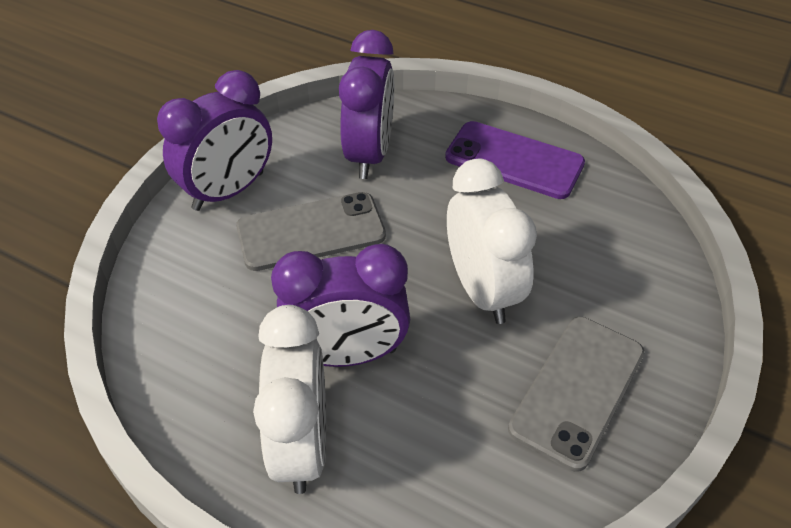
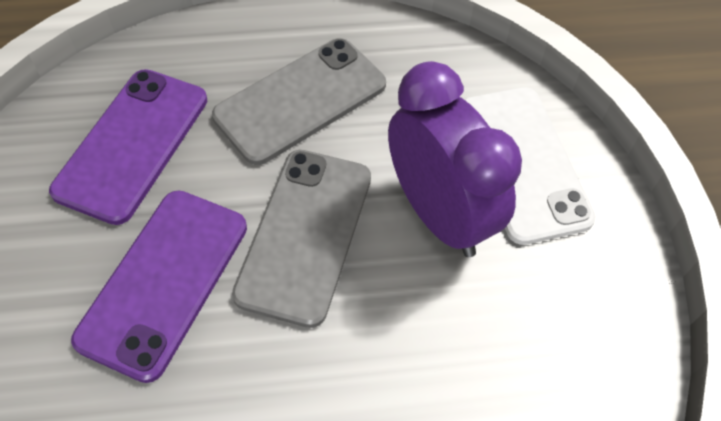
purple clock: 3 -> 1
purple phone: 1 -> 2
white clock: 2 -> 0
white phone: 0 -> 1

